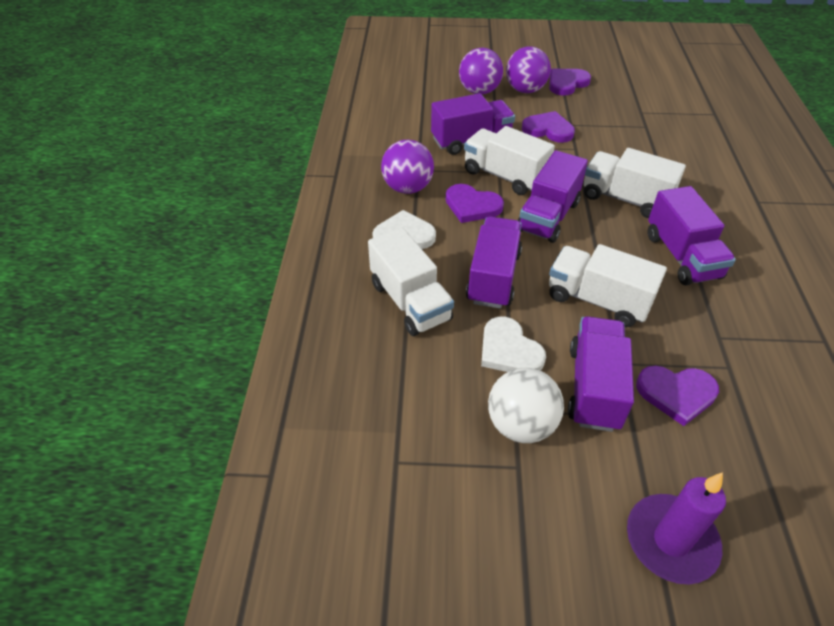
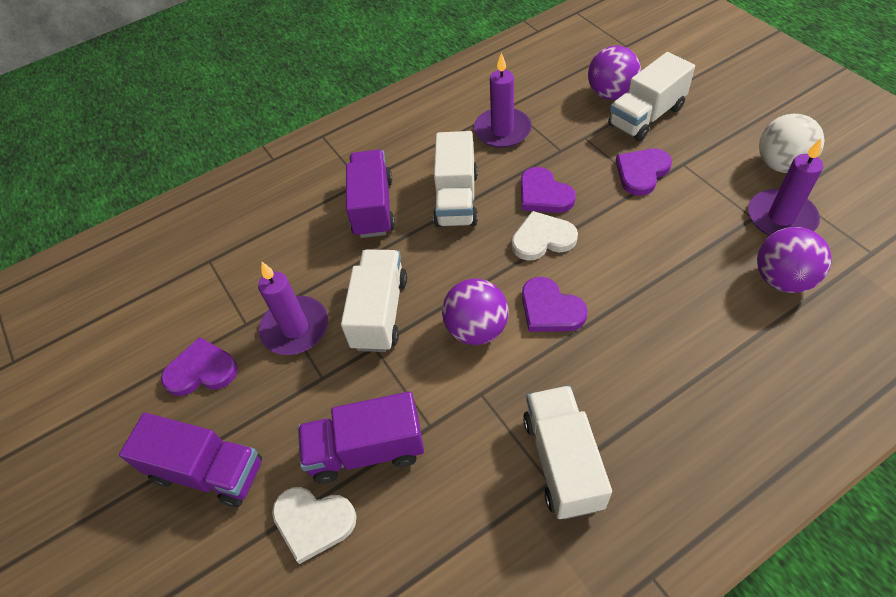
purple candle: 1 -> 3
purple truck: 5 -> 3

